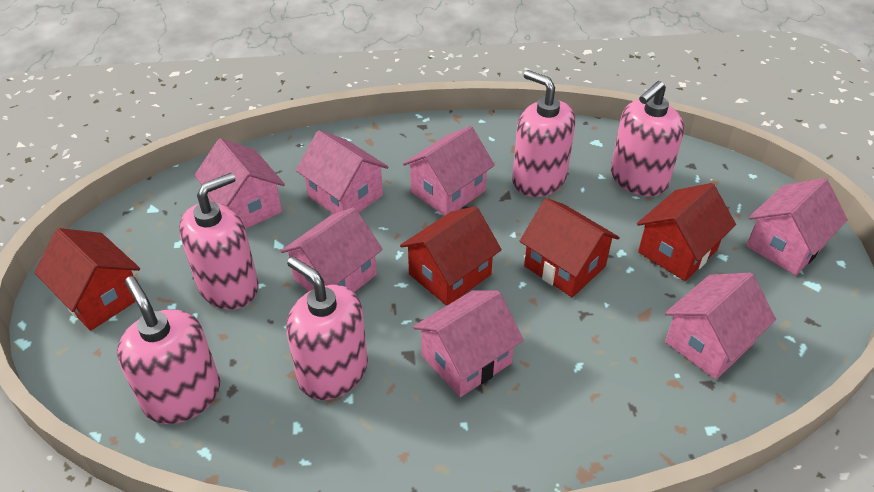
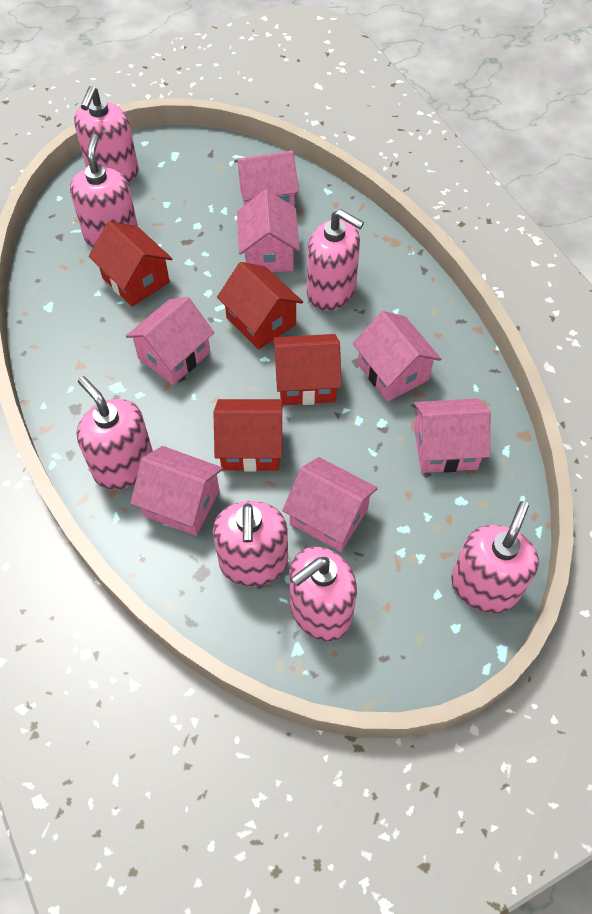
pink soap dispenser: 5 -> 7

